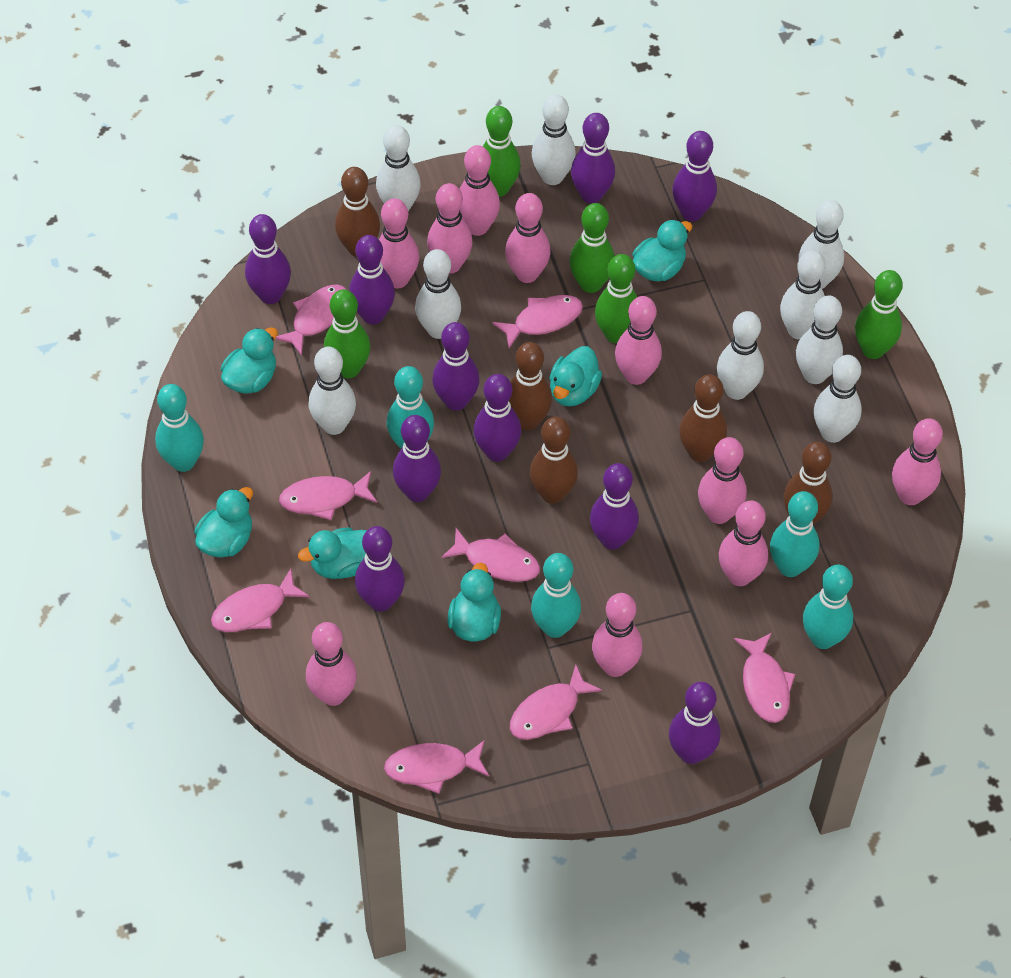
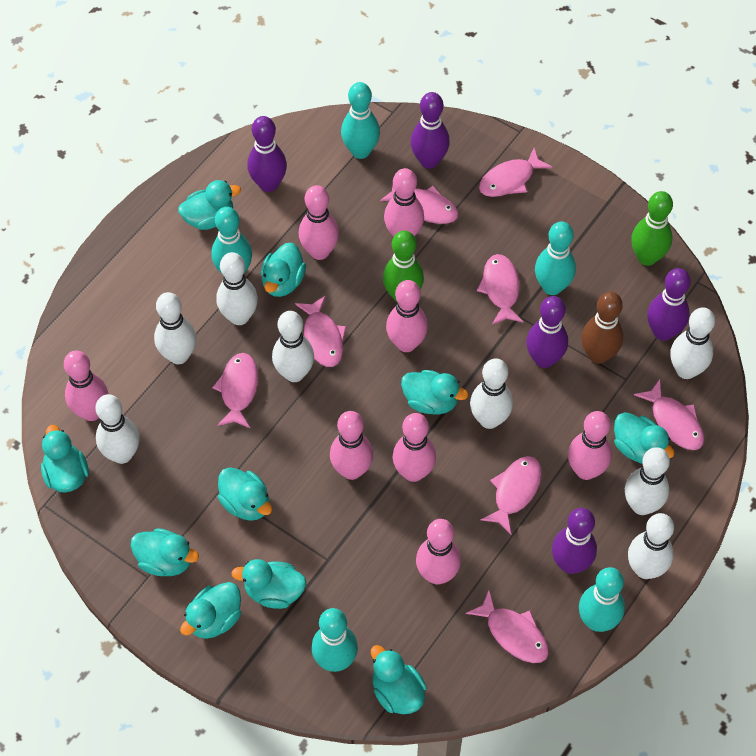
brown bowling pin: 5 -> 1
green bowling pin: 5 -> 2
pink bowling pin: 10 -> 8
purple bowling pin: 10 -> 5
turquoise duck: 6 -> 10
white bowling pin: 9 -> 8

